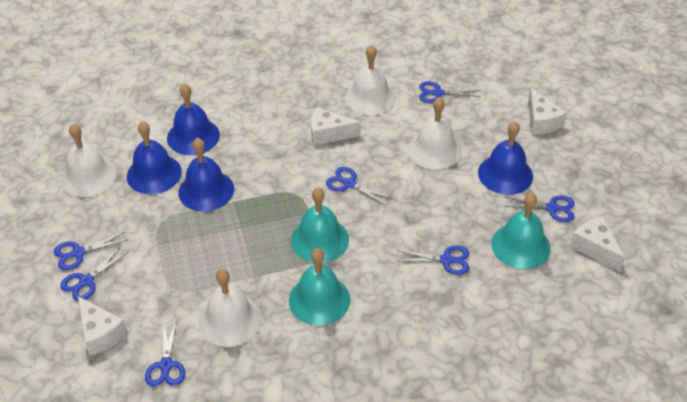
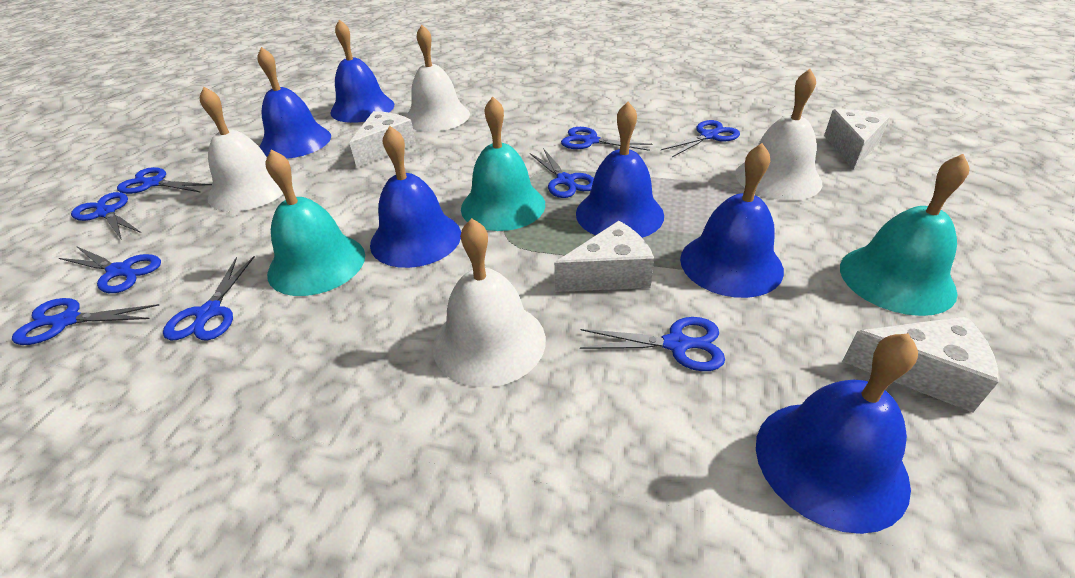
blue bell: 4 -> 6
blue scissors: 7 -> 9

